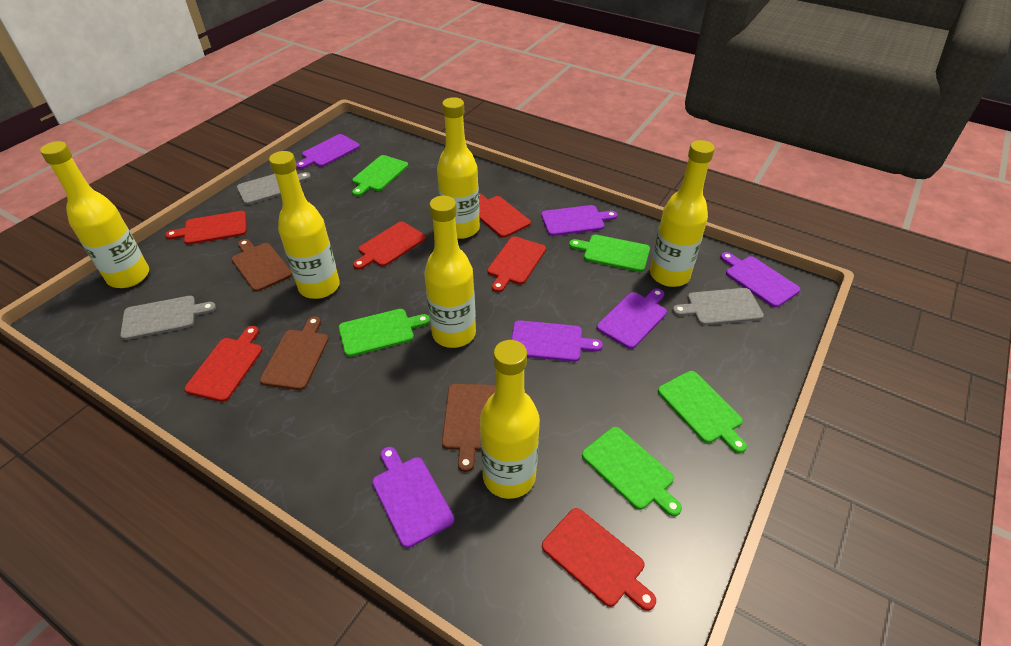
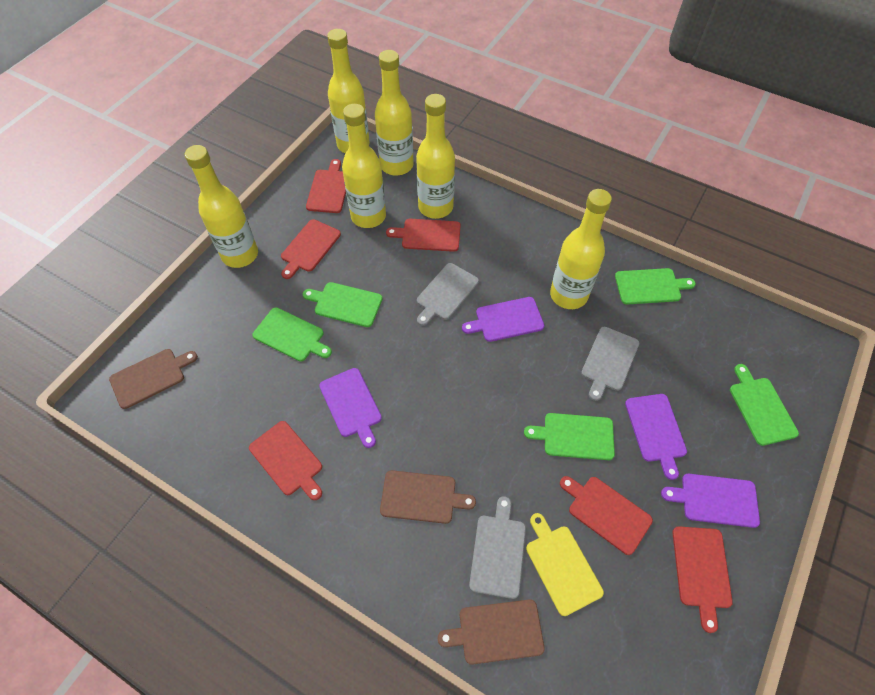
purple cutting board: 6 -> 4
yellow cutting board: 0 -> 1

